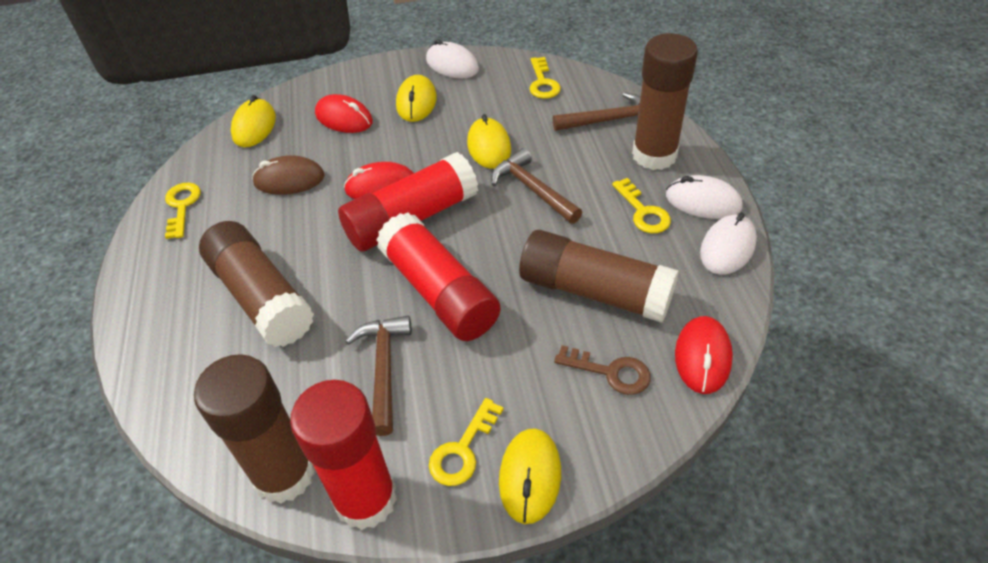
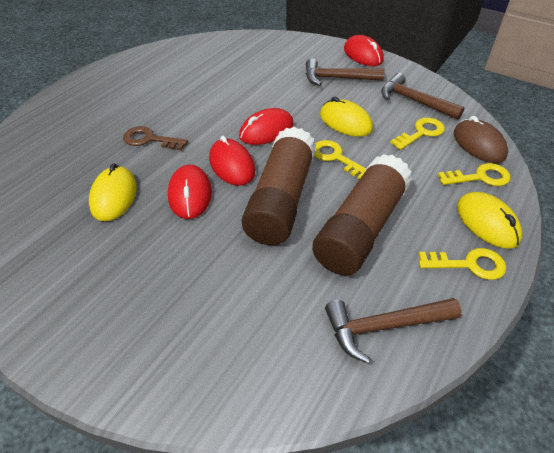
brown glue stick: 4 -> 2
red glue stick: 3 -> 0
red mouse: 3 -> 4
white mouse: 3 -> 0
yellow mouse: 4 -> 3

